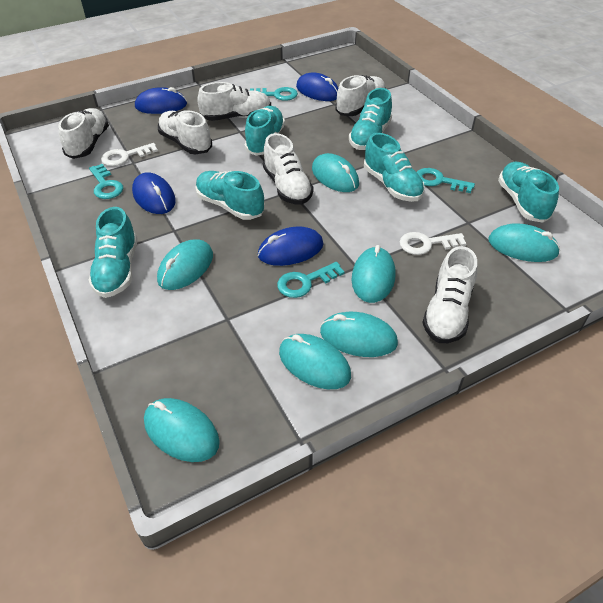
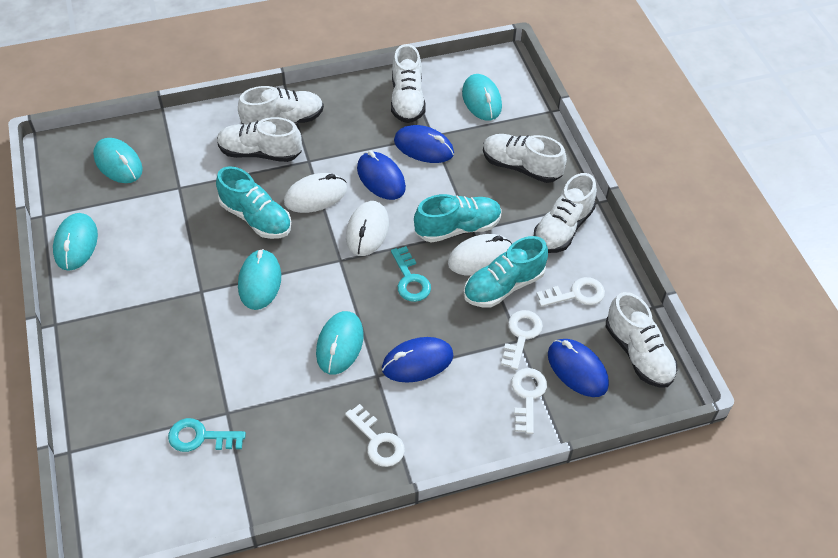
turquoise key: 4 -> 2
turquoise mouse: 7 -> 5
turquoise shoe: 6 -> 3
white key: 2 -> 4
white mouse: 0 -> 3

